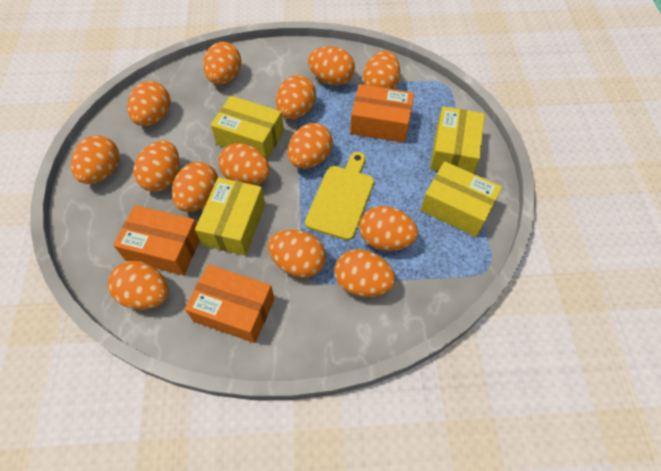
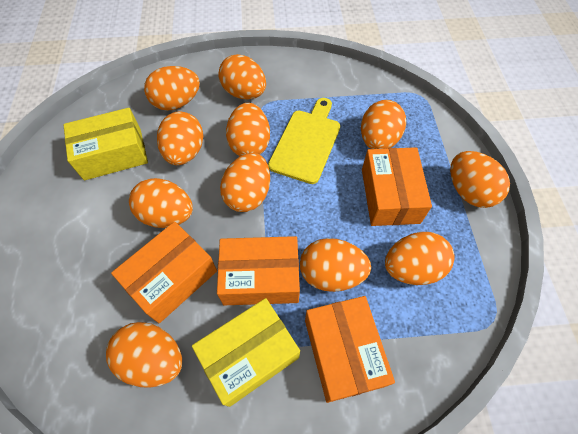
orange box: 3 -> 4
orange egg: 14 -> 11
yellow box: 4 -> 2

